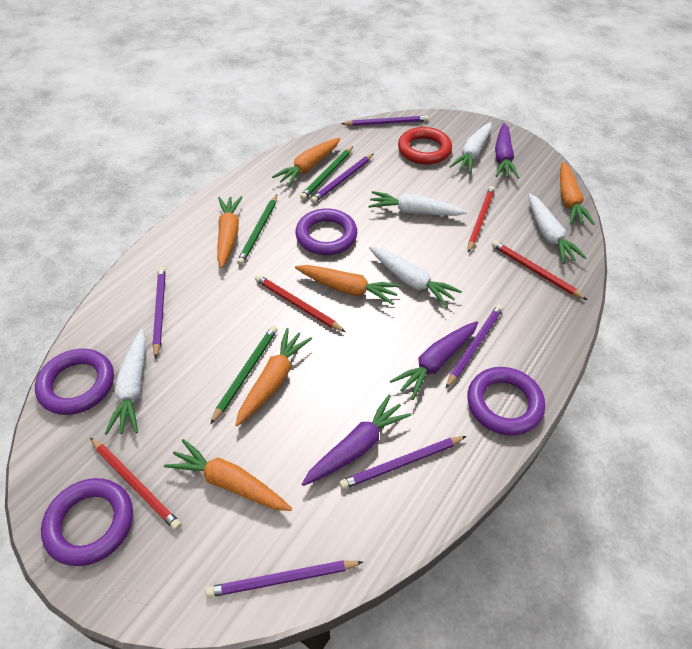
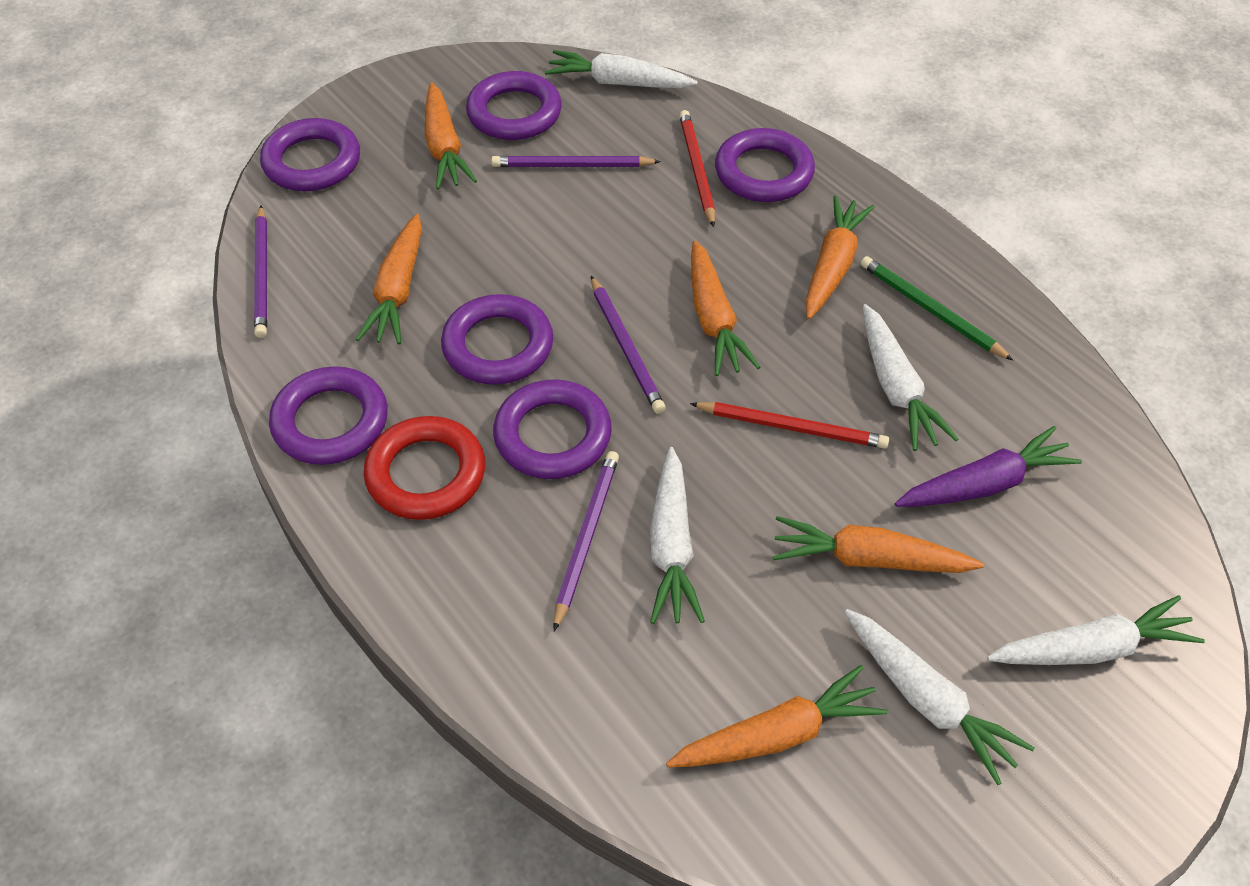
green pencil: 3 -> 1
purple carrot: 3 -> 1
purple pencil: 6 -> 4
purple ring: 4 -> 6
red pencil: 4 -> 2

